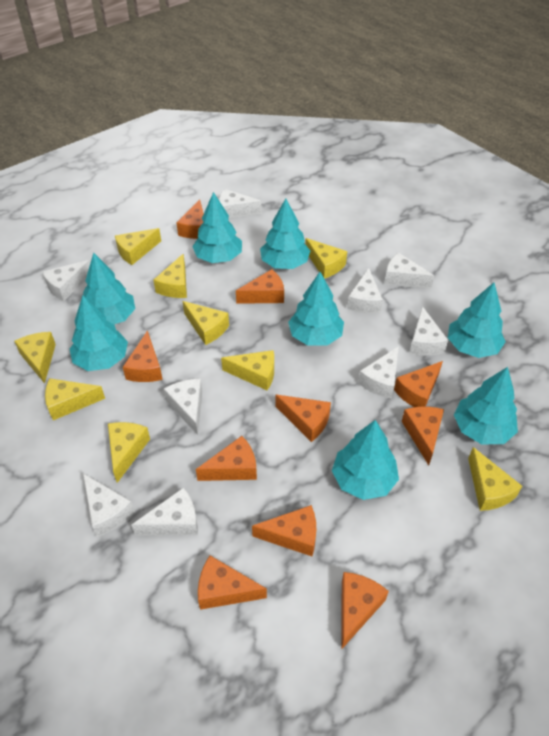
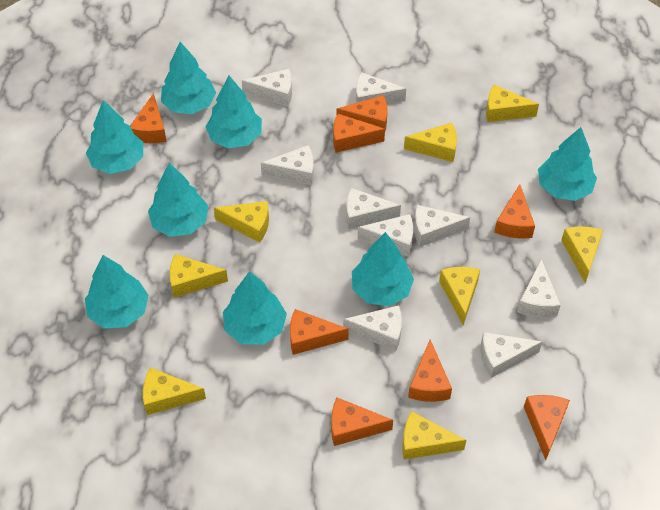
orange cheese: 10 -> 8
yellow cheese: 9 -> 8

